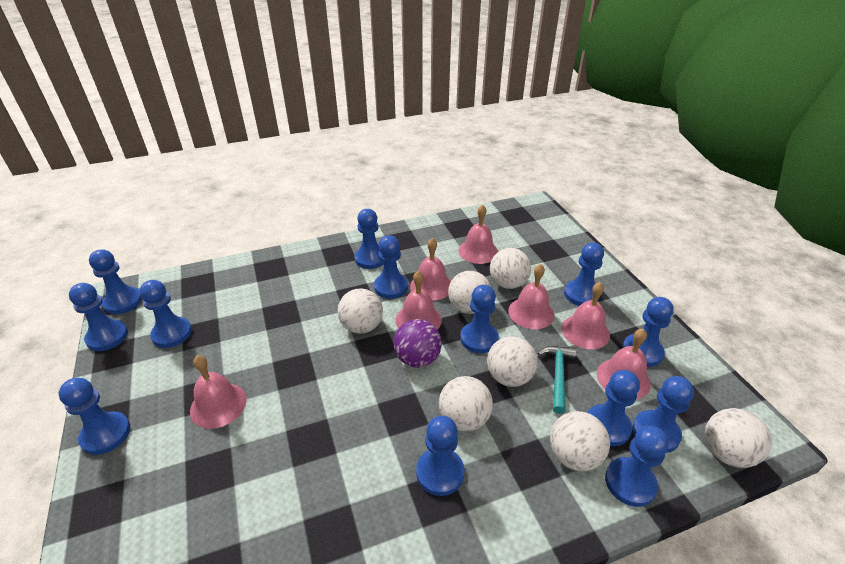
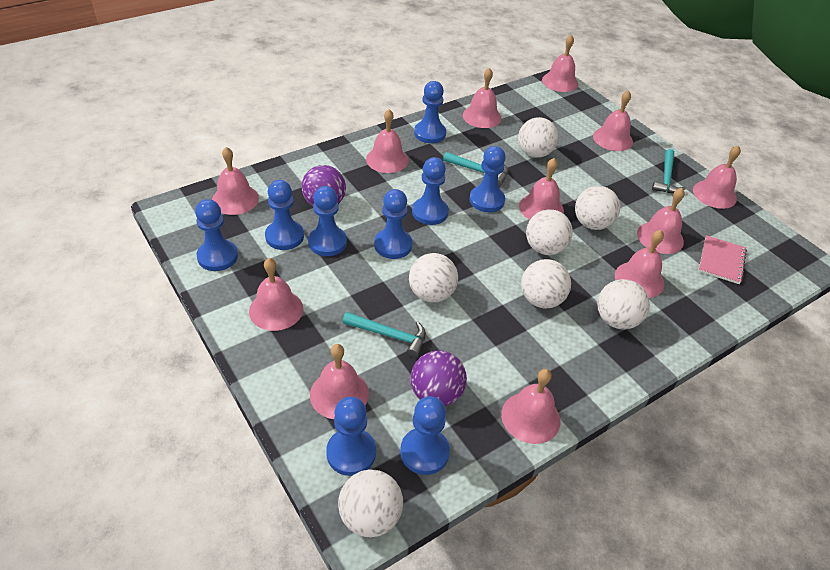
blue pawn: 13 -> 9
pink bell: 7 -> 12
pink notebook: 0 -> 1
purple ball: 1 -> 2
turquoise hammer: 1 -> 3

